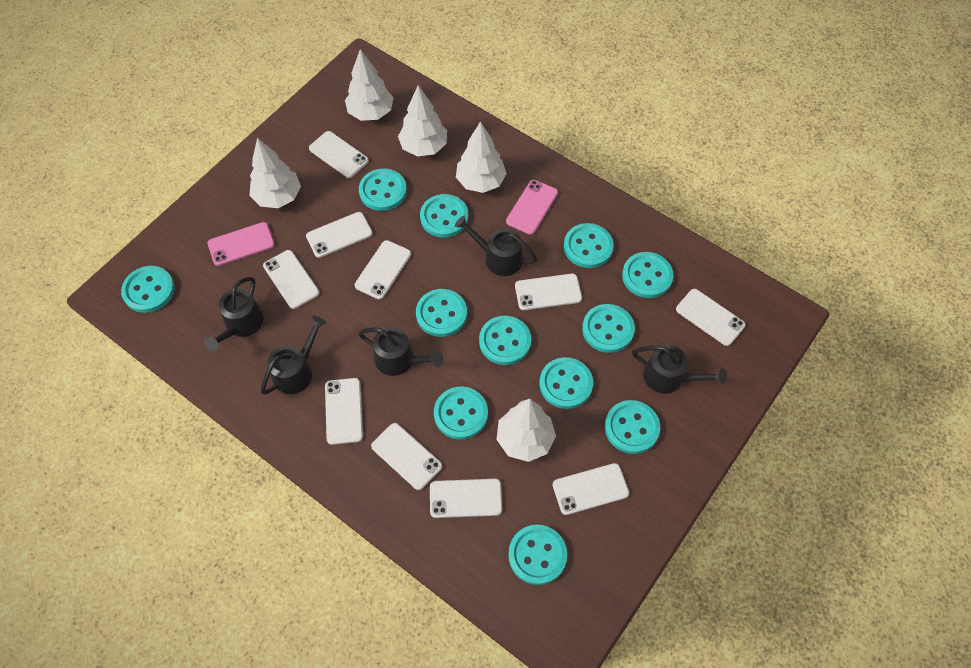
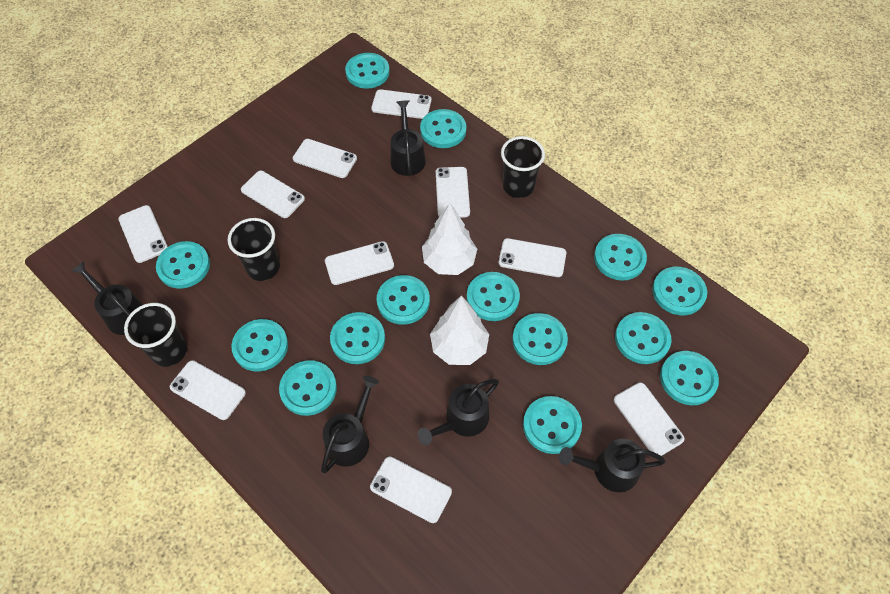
black cup: 0 -> 3
pink phone: 2 -> 0
turquoise button: 12 -> 14
white tree: 5 -> 2

